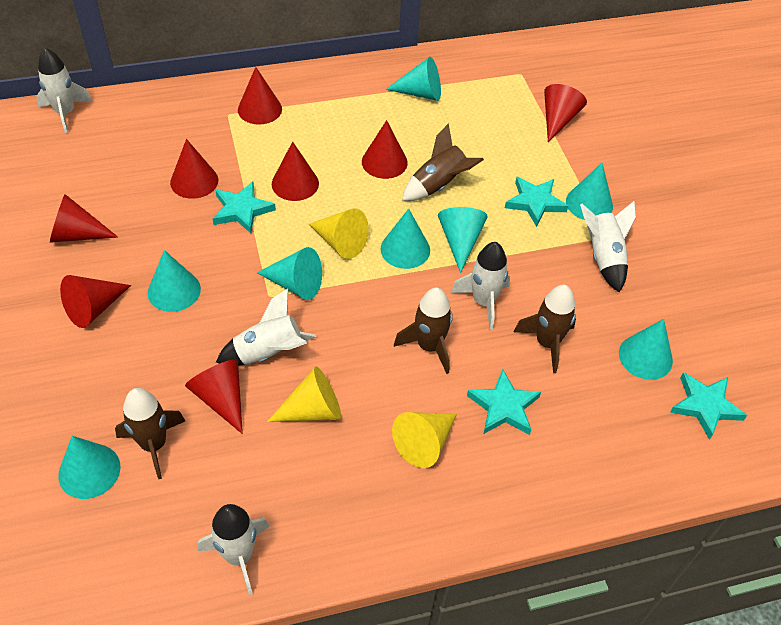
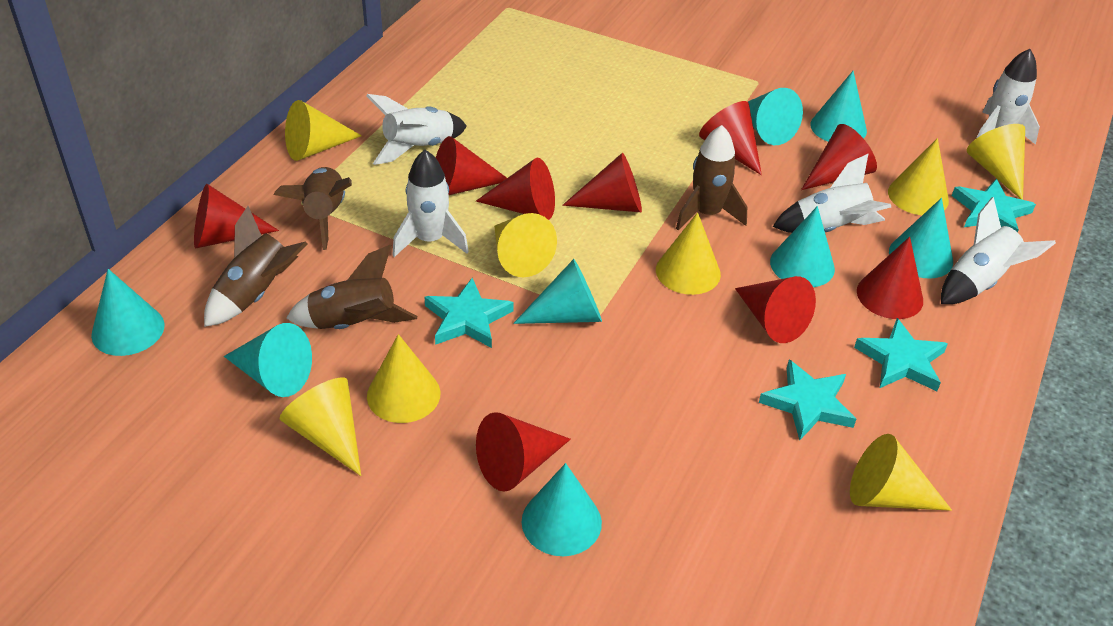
red cone: 8 -> 9
yellow cone: 3 -> 8

